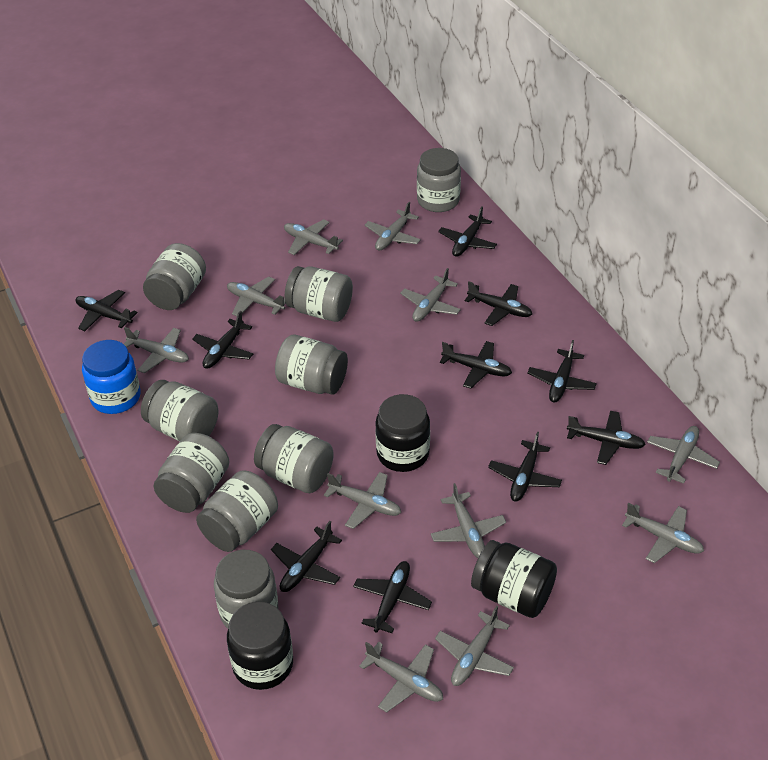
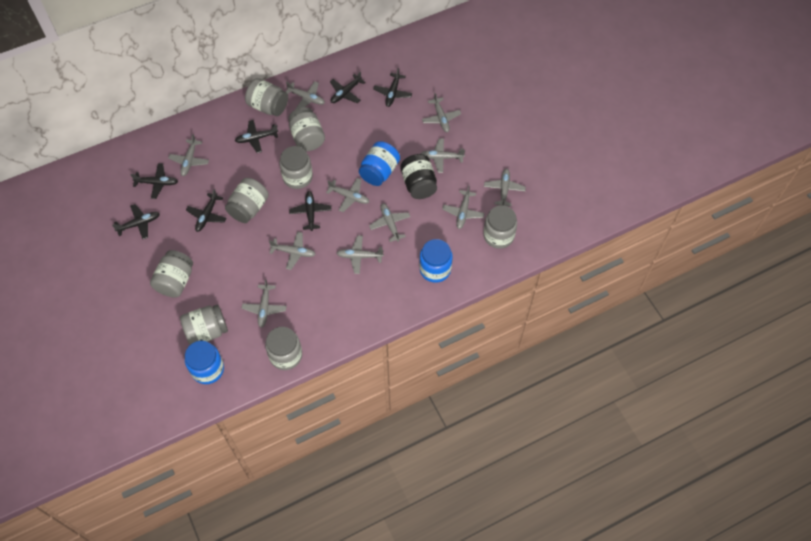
black jar: 3 -> 1
black plane: 10 -> 7
blue jar: 1 -> 3
grey jar: 9 -> 8

